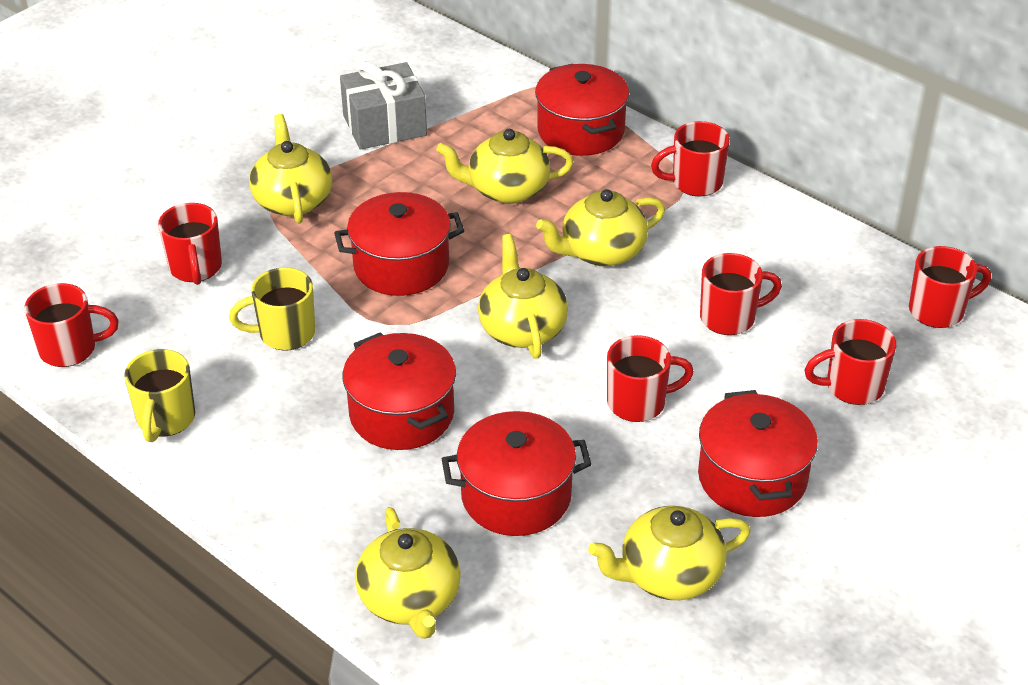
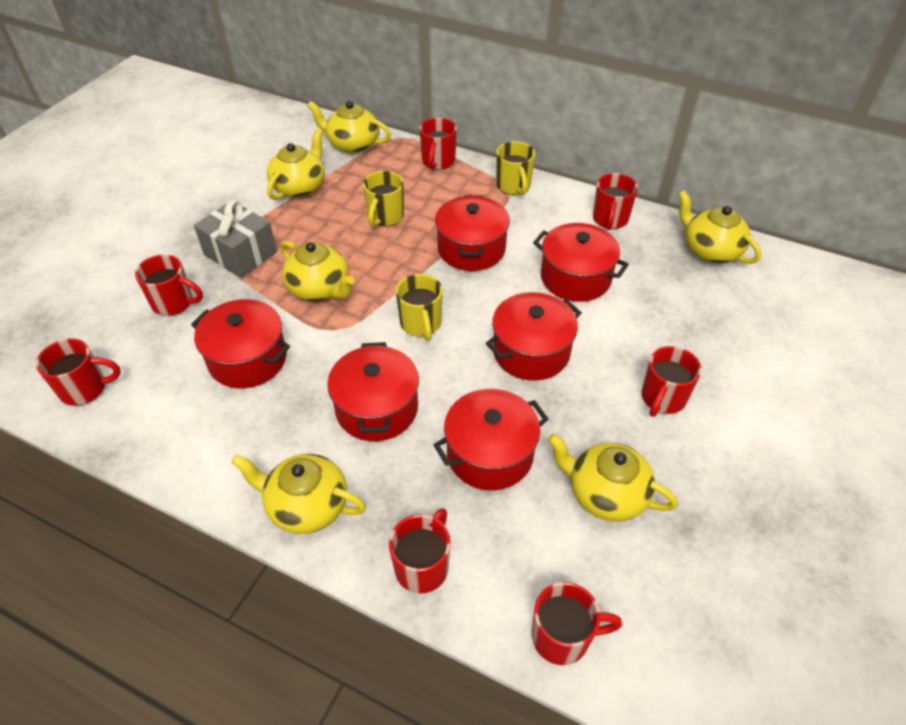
red pot: 5 -> 6
yellow mug: 2 -> 3

